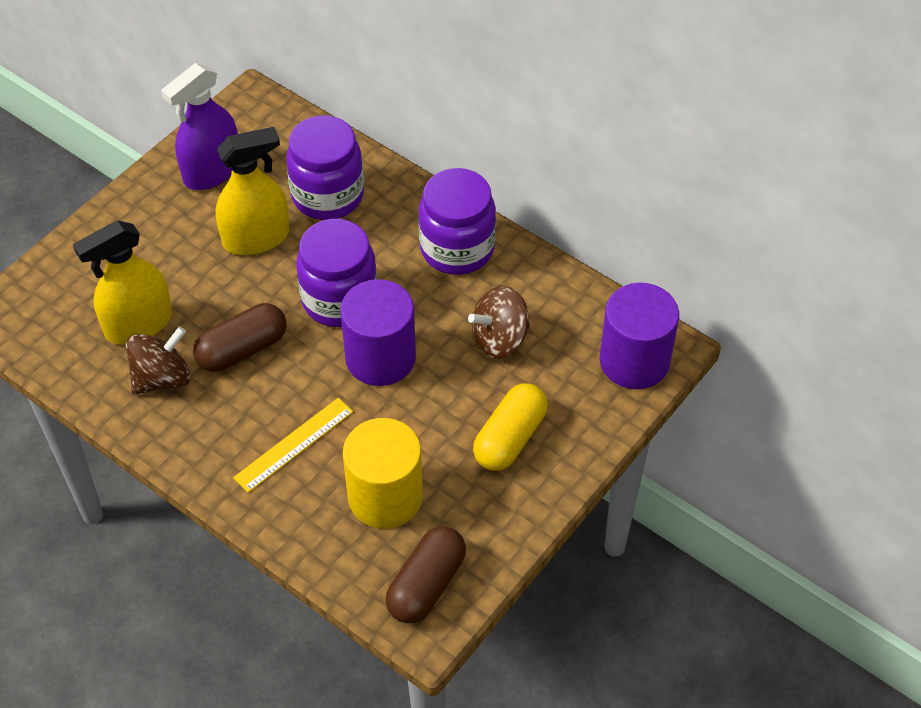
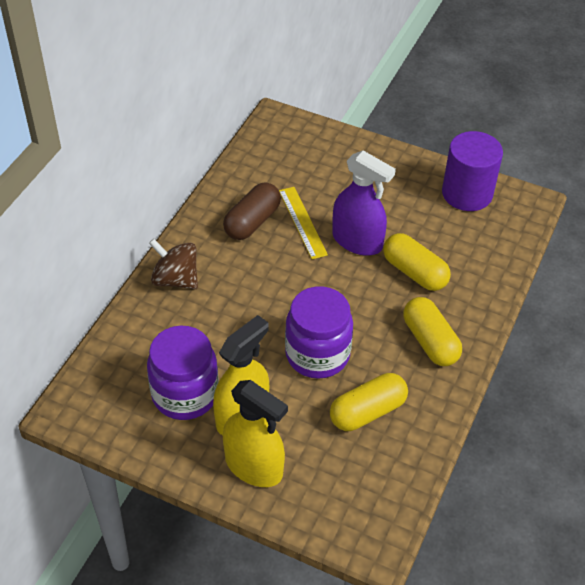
brown capsule: 2 -> 1
brown spinning top: 2 -> 1
purple cylinder: 2 -> 1
purple jar: 3 -> 2
yellow capsule: 1 -> 3
yellow cylinder: 1 -> 0

